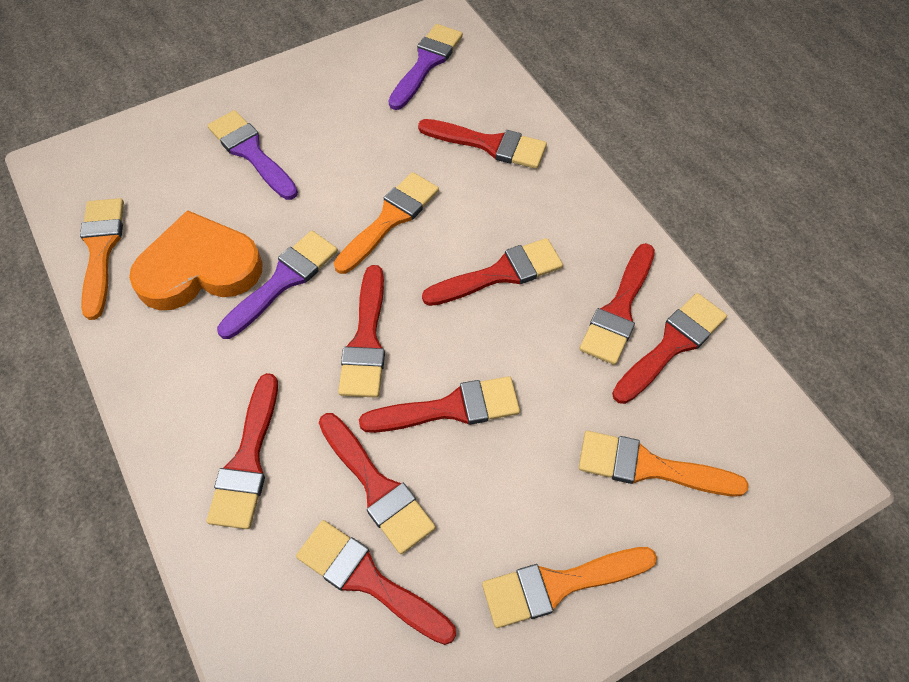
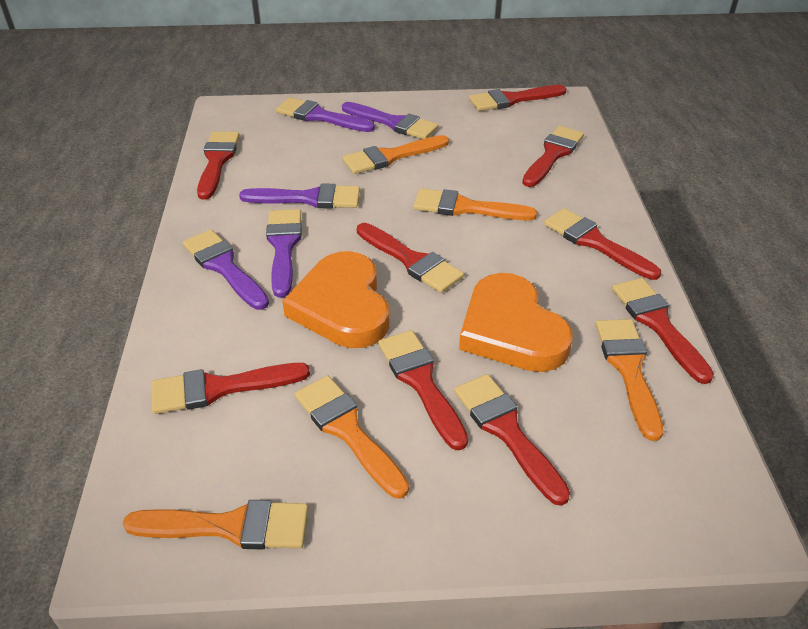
orange brush: 4 -> 5
orange heart: 1 -> 2
purple brush: 3 -> 5

